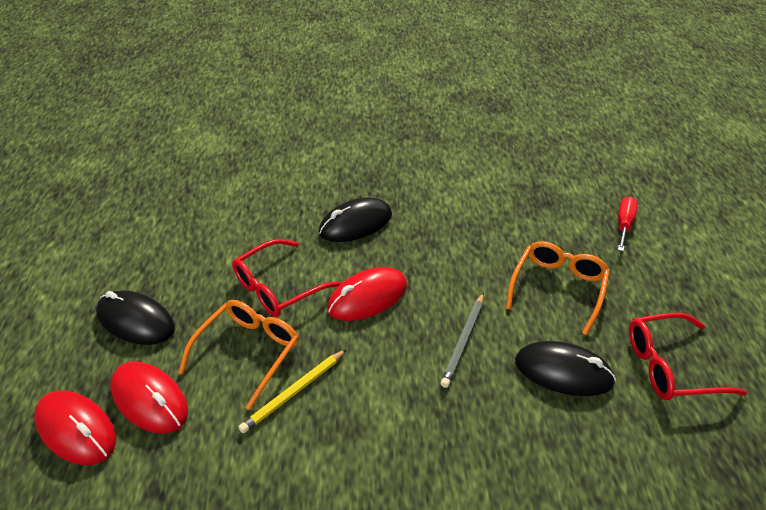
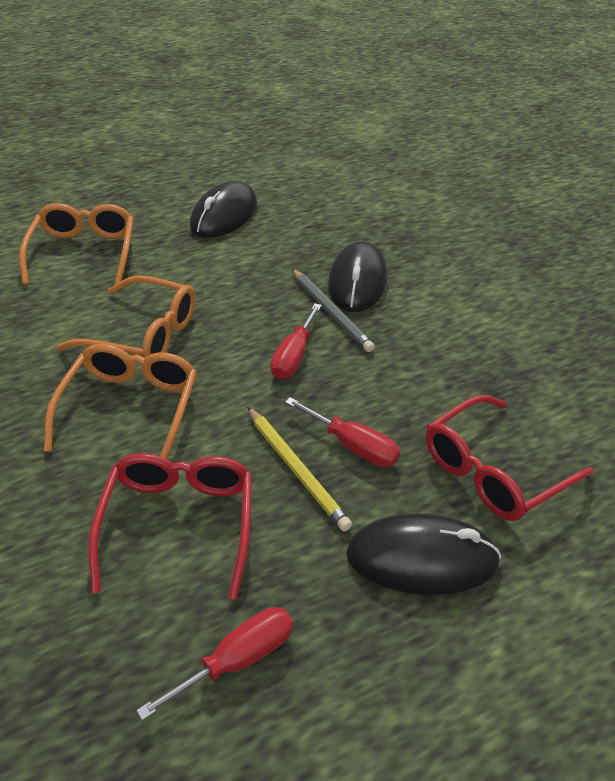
orange glasses: 2 -> 3
red mouse: 3 -> 0
red screwdriver: 1 -> 3

